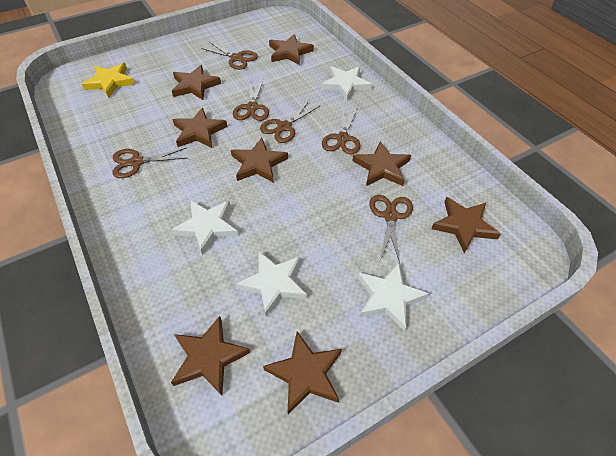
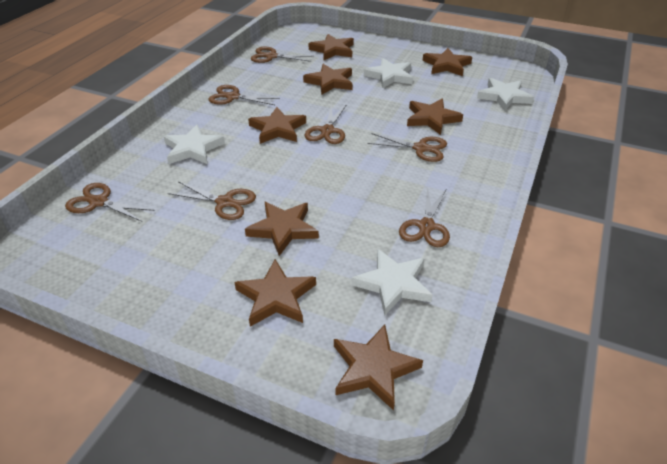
brown scissors: 6 -> 7
yellow star: 1 -> 0

